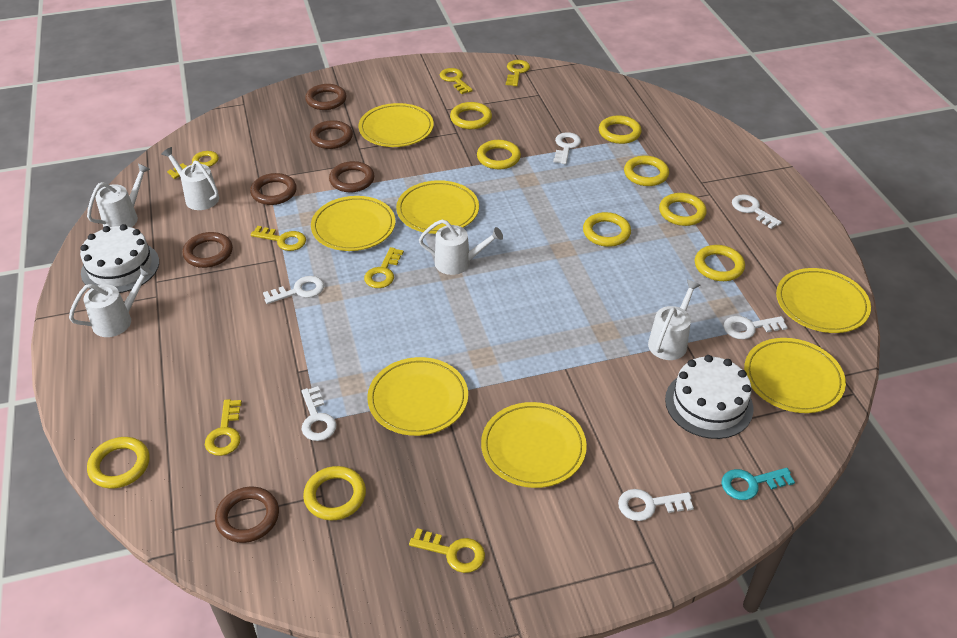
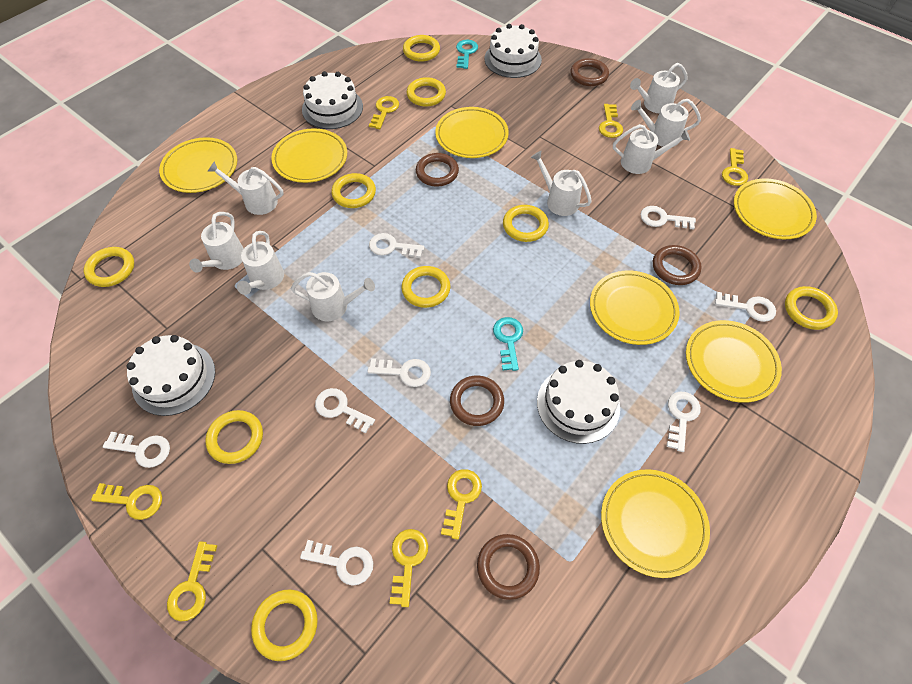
brown ring: 6 -> 5
turquoise key: 1 -> 2
white cake: 2 -> 4
white key: 6 -> 8
white watering can: 5 -> 8

